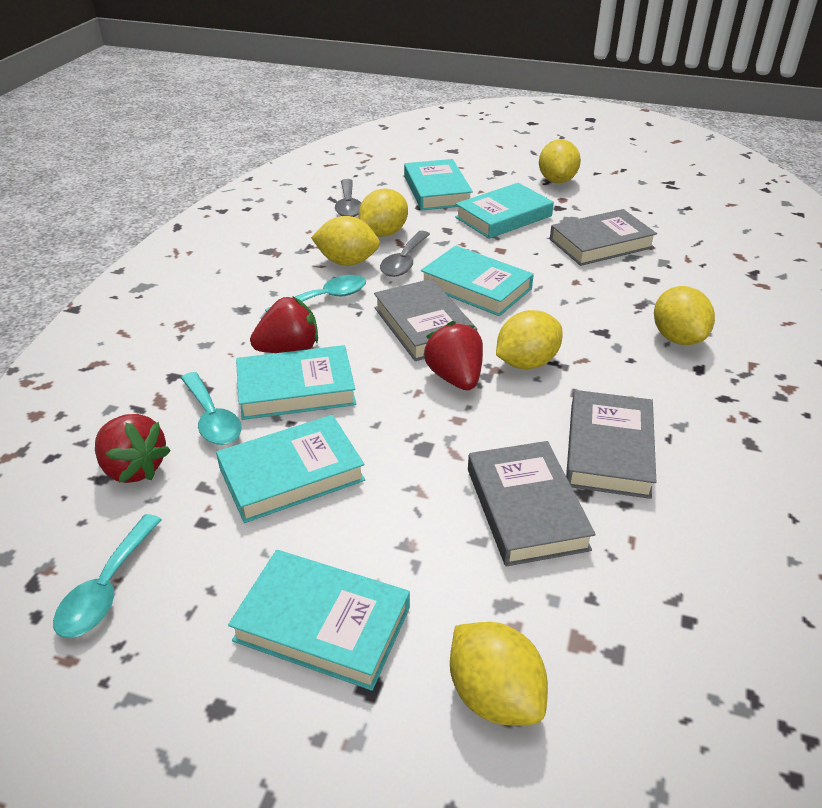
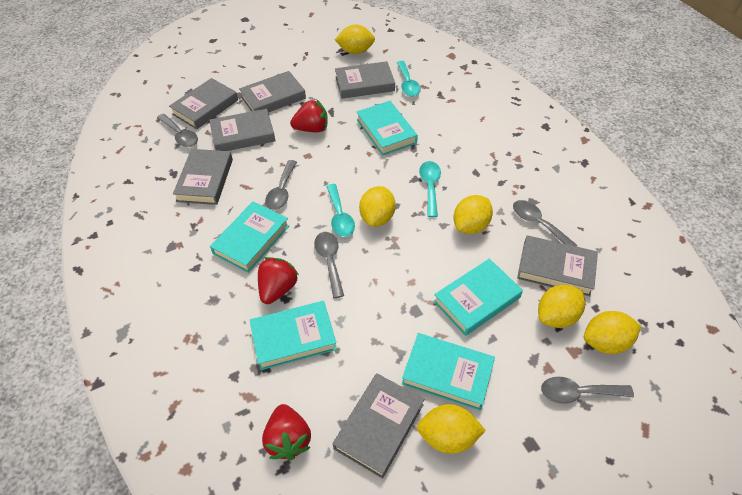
grey book: 4 -> 7
grey spoon: 2 -> 5
turquoise book: 6 -> 5

